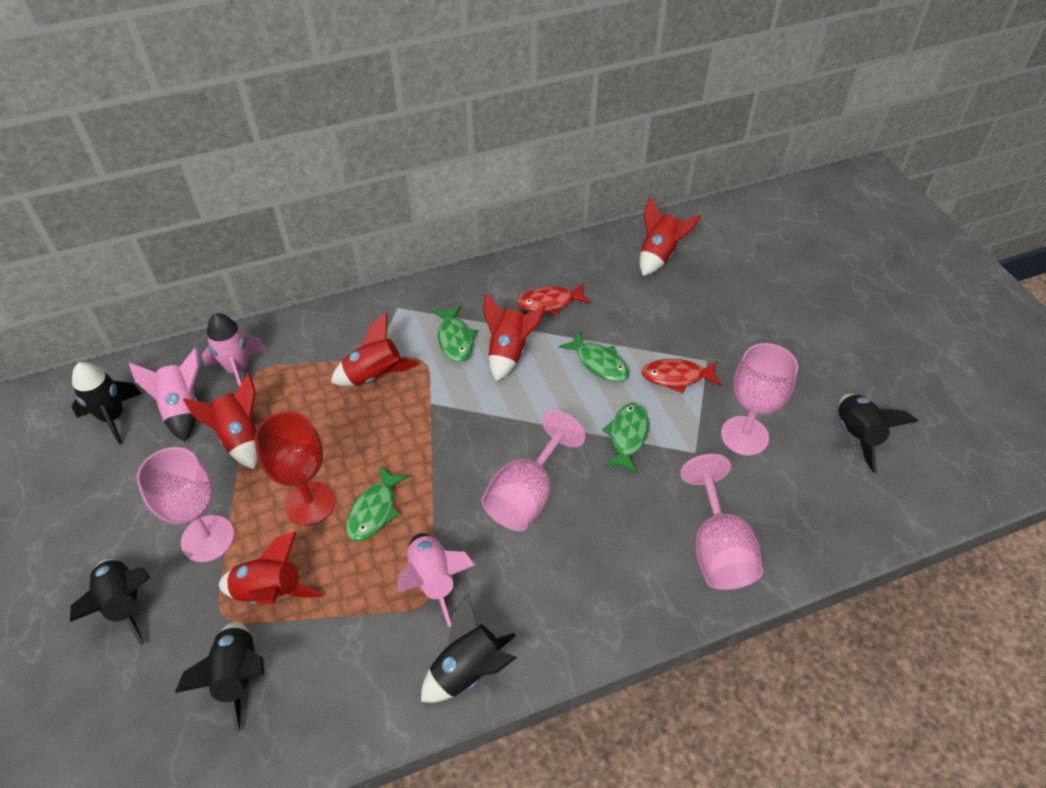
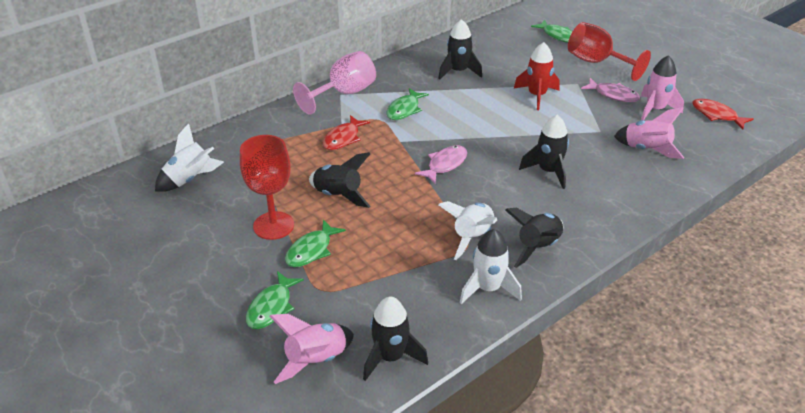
pink fish: 0 -> 2
pink goblet: 4 -> 1
red goblet: 1 -> 2
red rocket: 5 -> 1
white rocket: 0 -> 3

